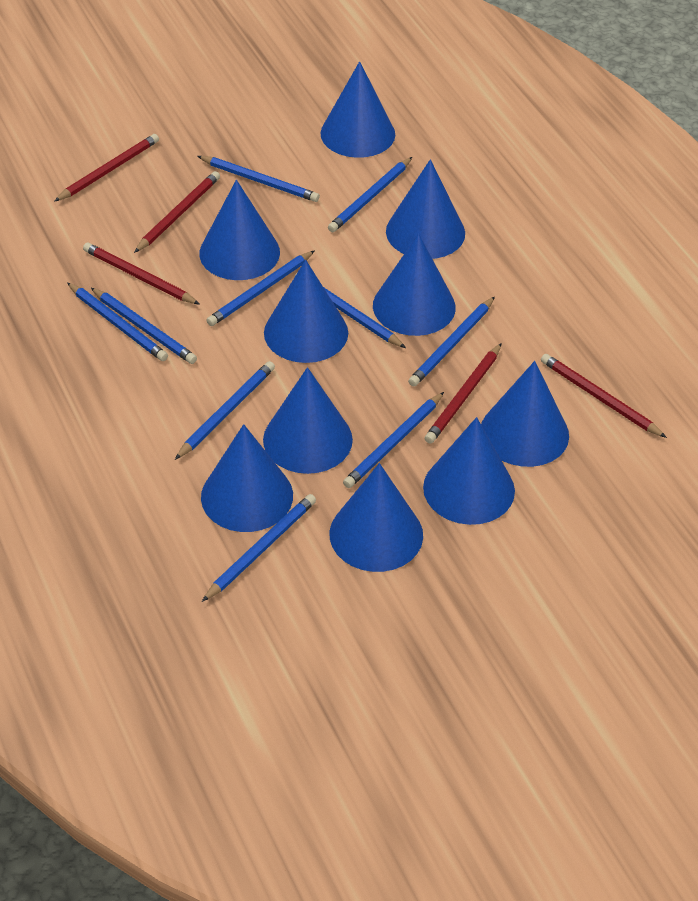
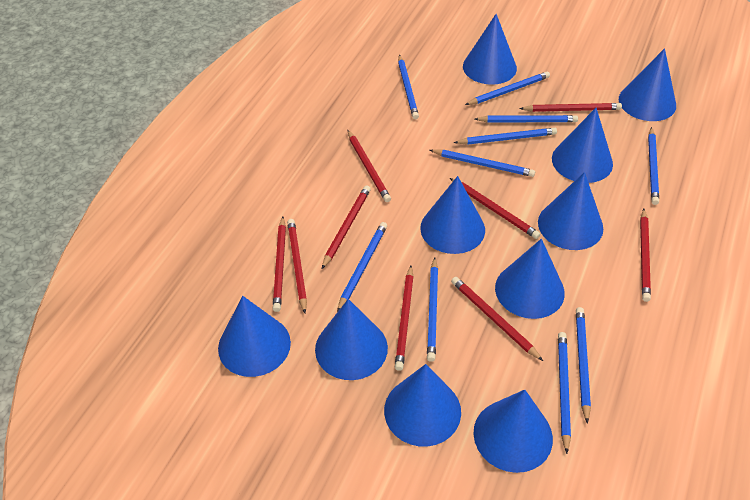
red pencil: 5 -> 9

